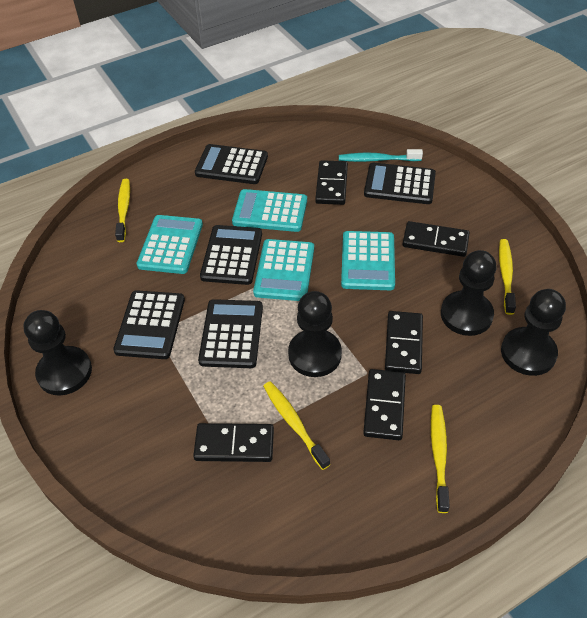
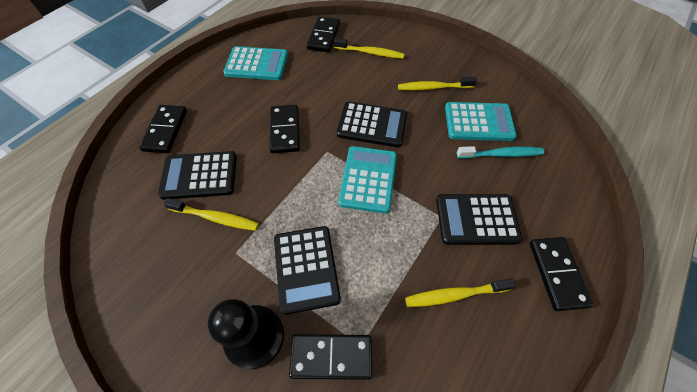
black calculator: 5 -> 4
black pawn: 4 -> 1
turquoise calculator: 4 -> 3

